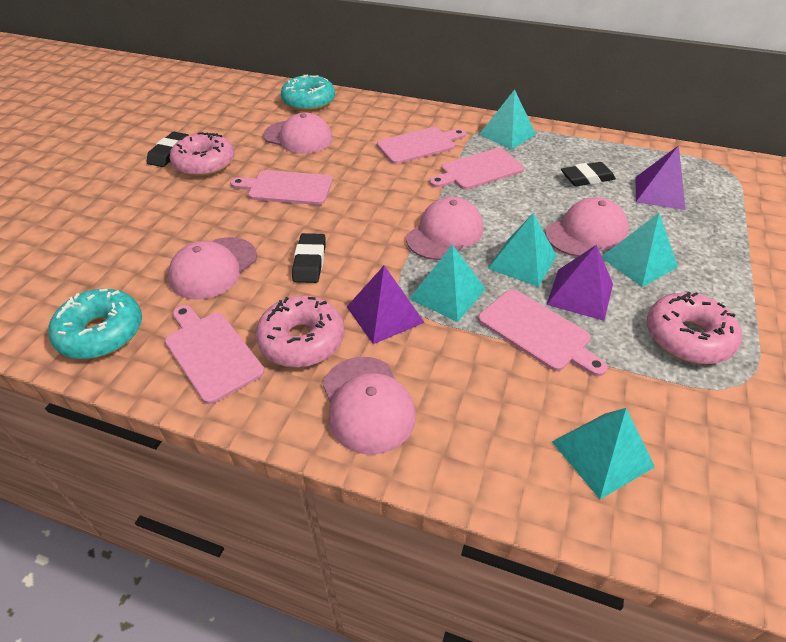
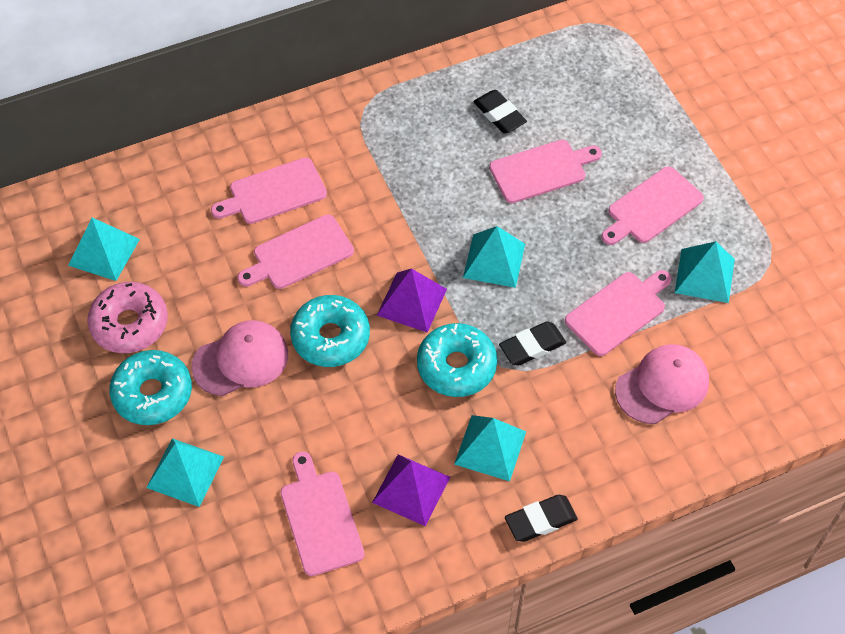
pink cap: 5 -> 2
pink cutting board: 5 -> 6
pink donut: 3 -> 1
purple pyramid: 3 -> 2
turquoise donut: 2 -> 3

